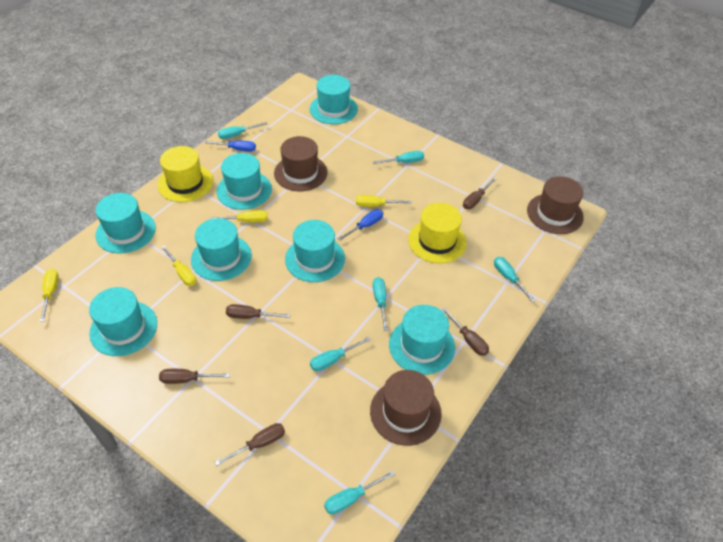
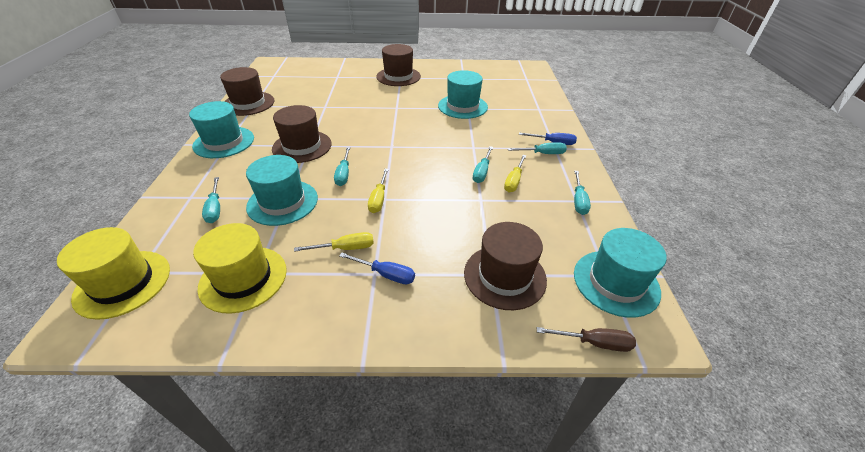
brown hat: 3 -> 4
brown screwdriver: 5 -> 1
turquoise hat: 7 -> 4
turquoise screwdriver: 6 -> 5
yellow screwdriver: 4 -> 3

